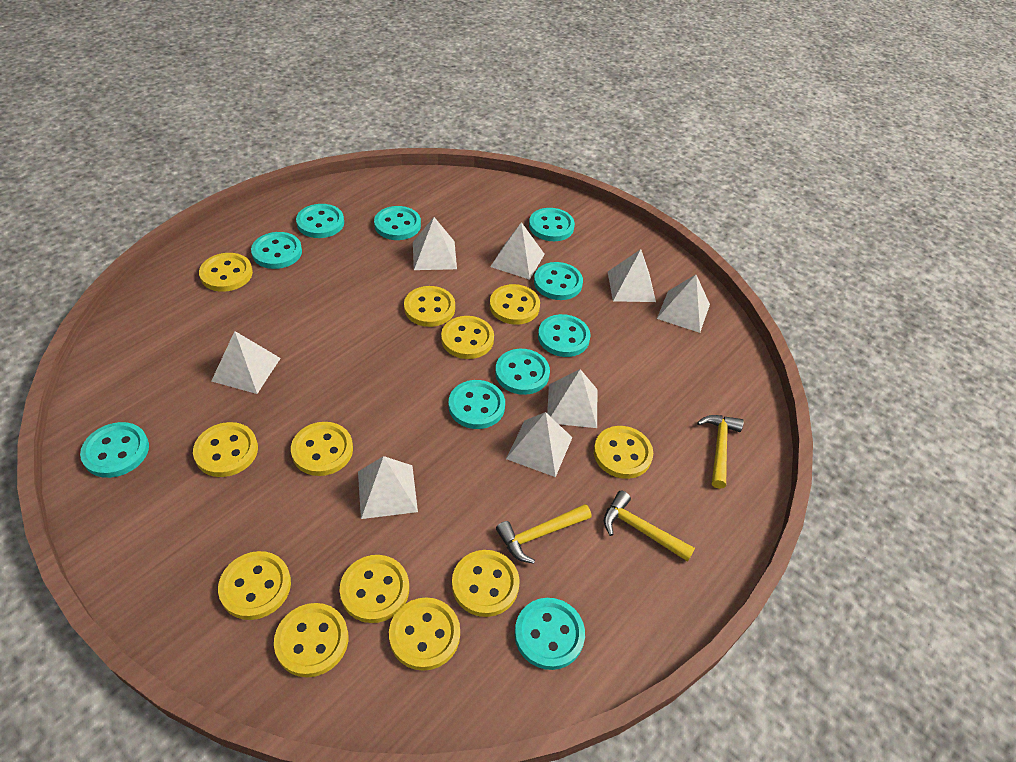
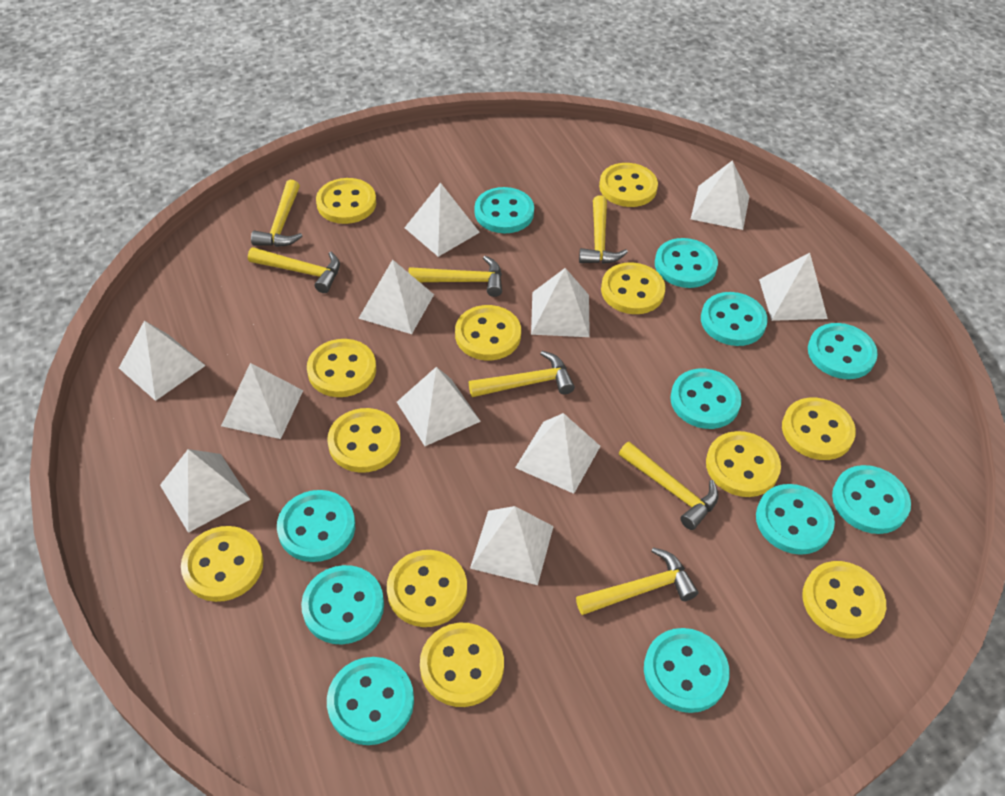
turquoise button: 10 -> 11
white pyramid: 8 -> 11
yellow hammer: 3 -> 7

